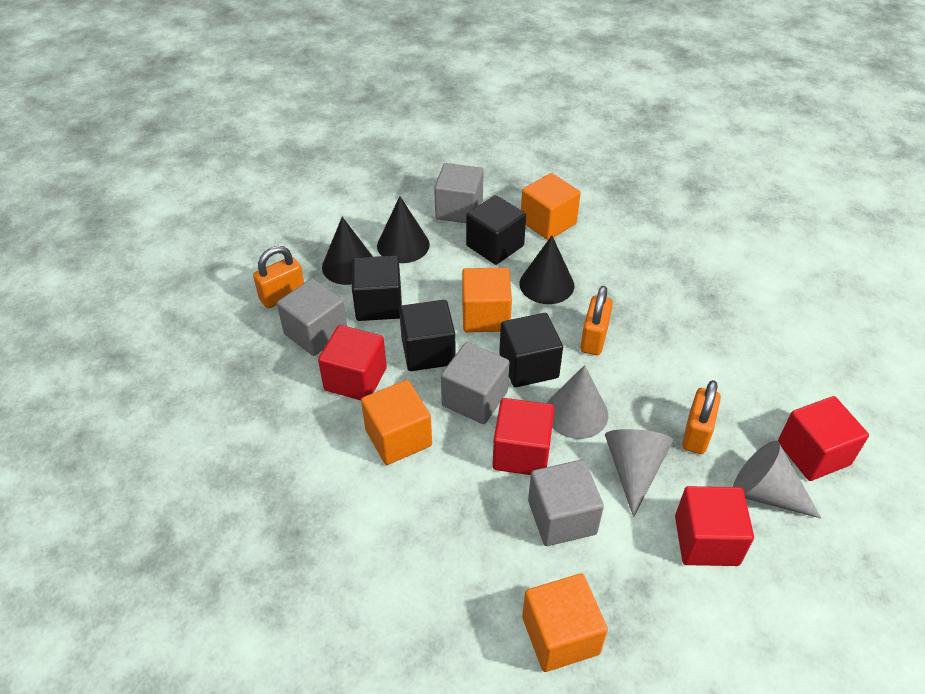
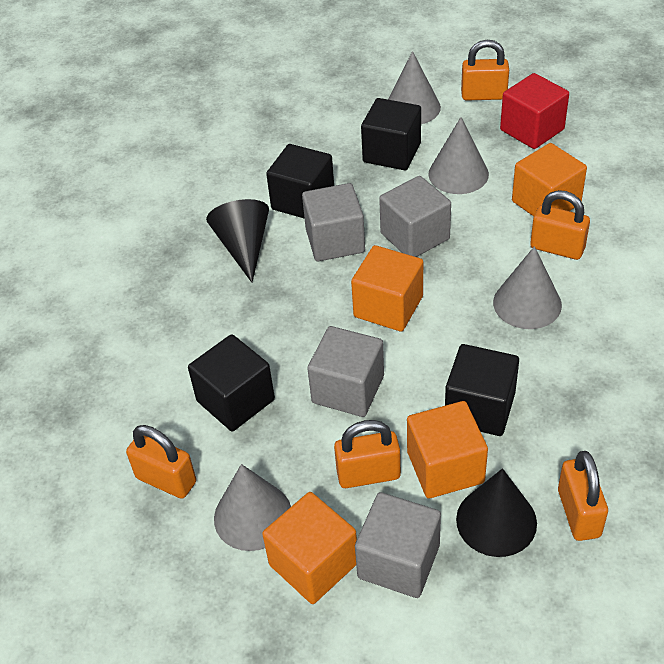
black cone: 3 -> 2
grey cone: 3 -> 4
orange padlock: 3 -> 5
red cube: 4 -> 1

